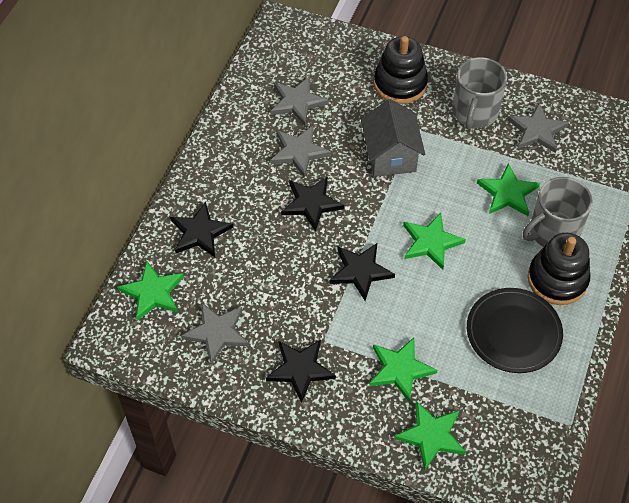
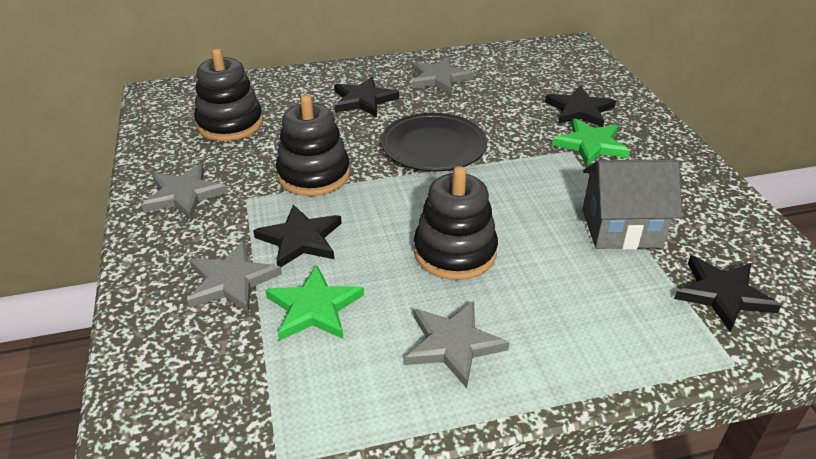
black stacking toy: 2 -> 3
green star: 5 -> 2
grey mug: 2 -> 0

